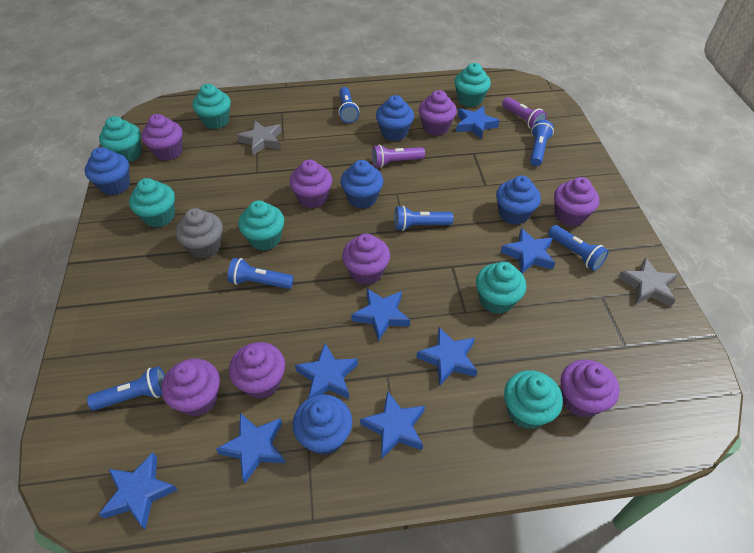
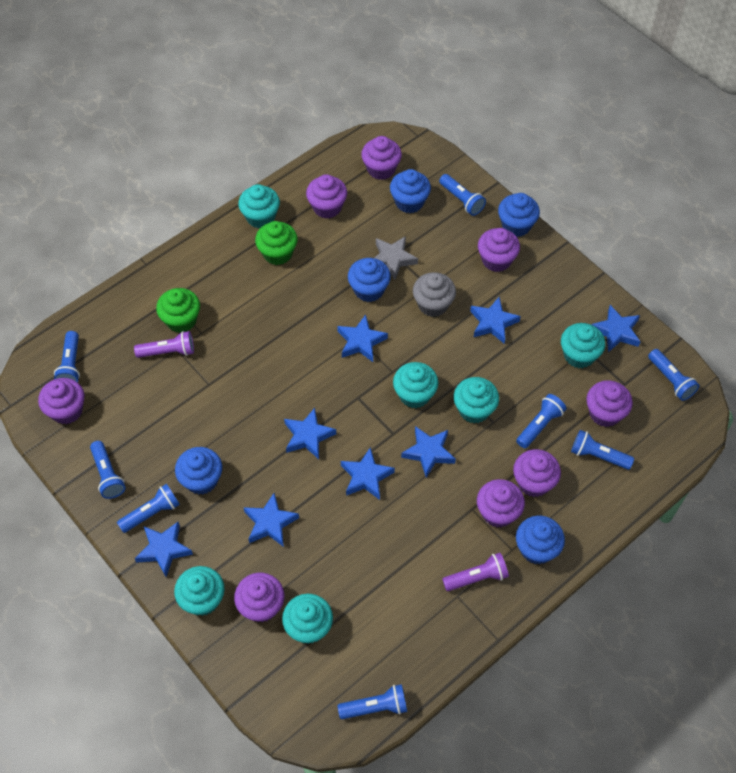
blue flashlight: 6 -> 8
green cupcake: 0 -> 2
grey star: 2 -> 1
turquoise cupcake: 7 -> 6

